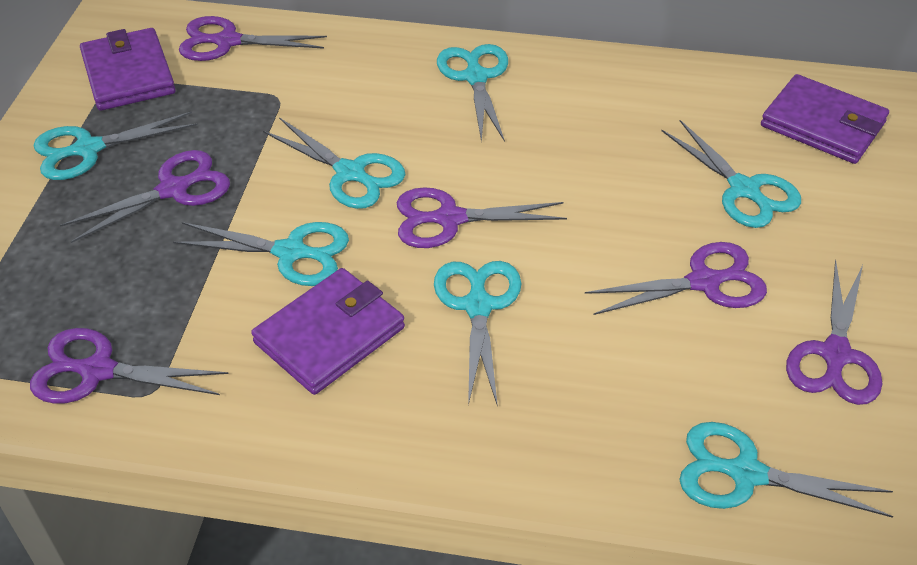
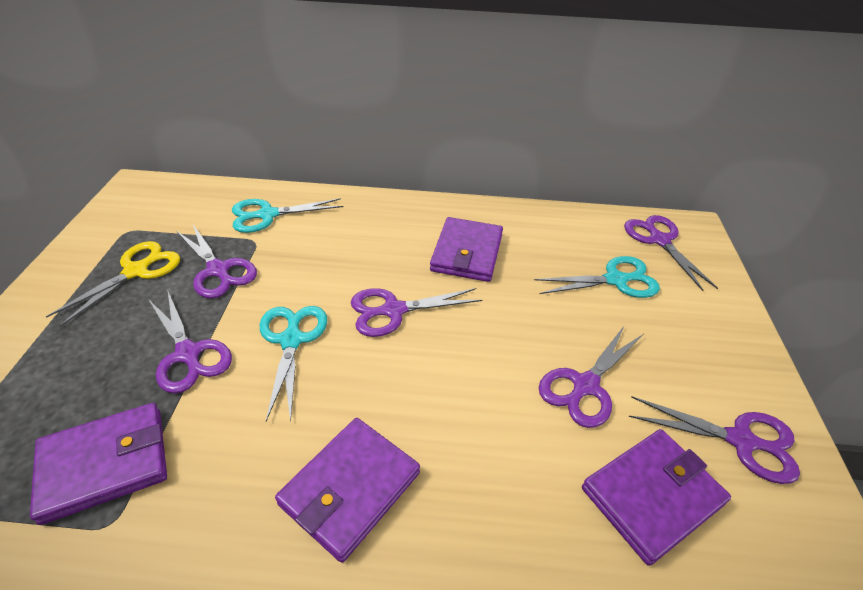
purple wallet: 3 -> 4
turquoise scissors: 7 -> 3
yellow scissors: 0 -> 1

